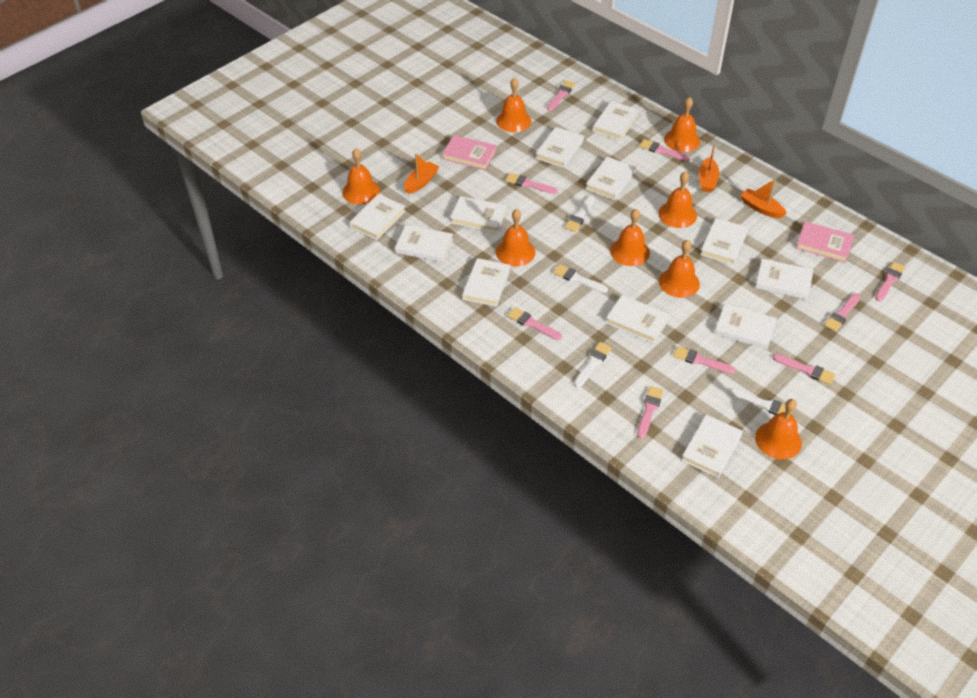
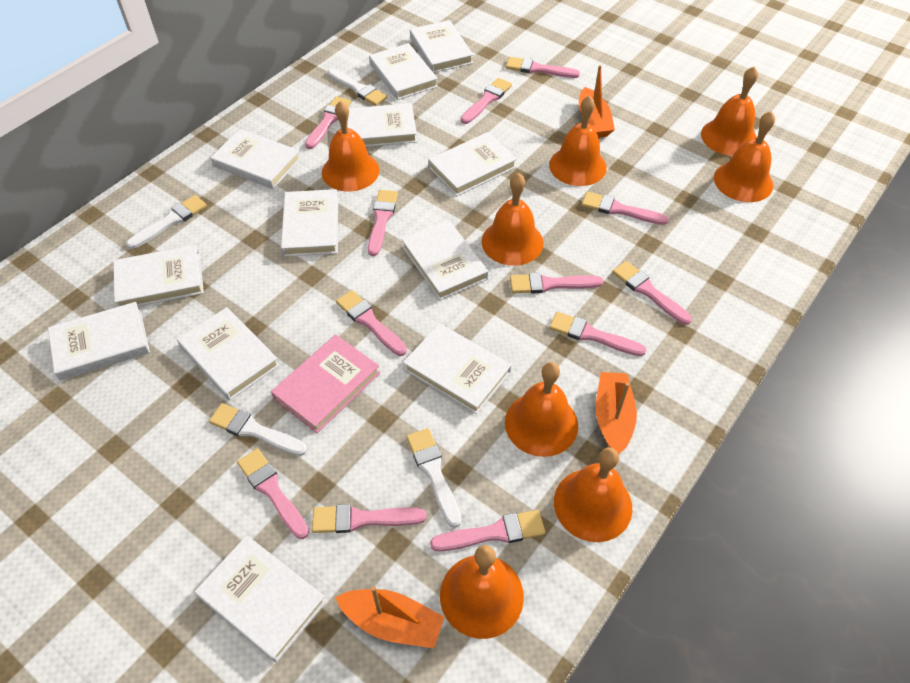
pink book: 2 -> 1
pink brush: 9 -> 12

